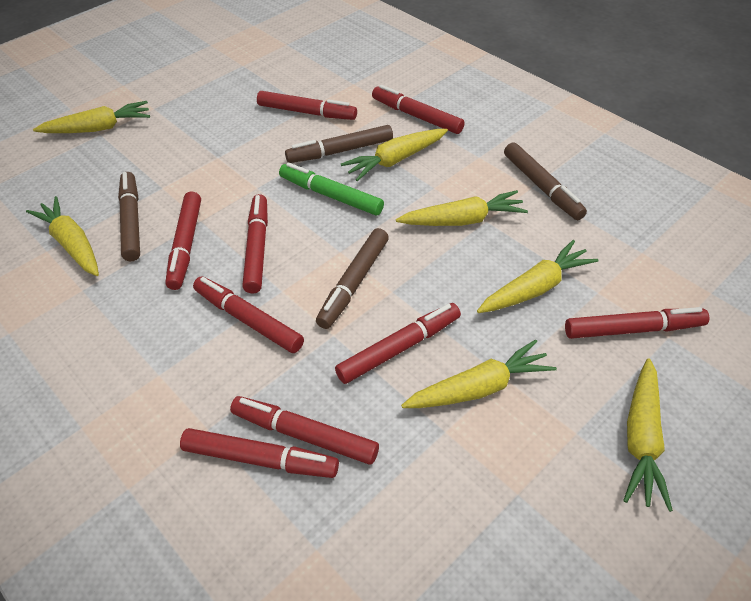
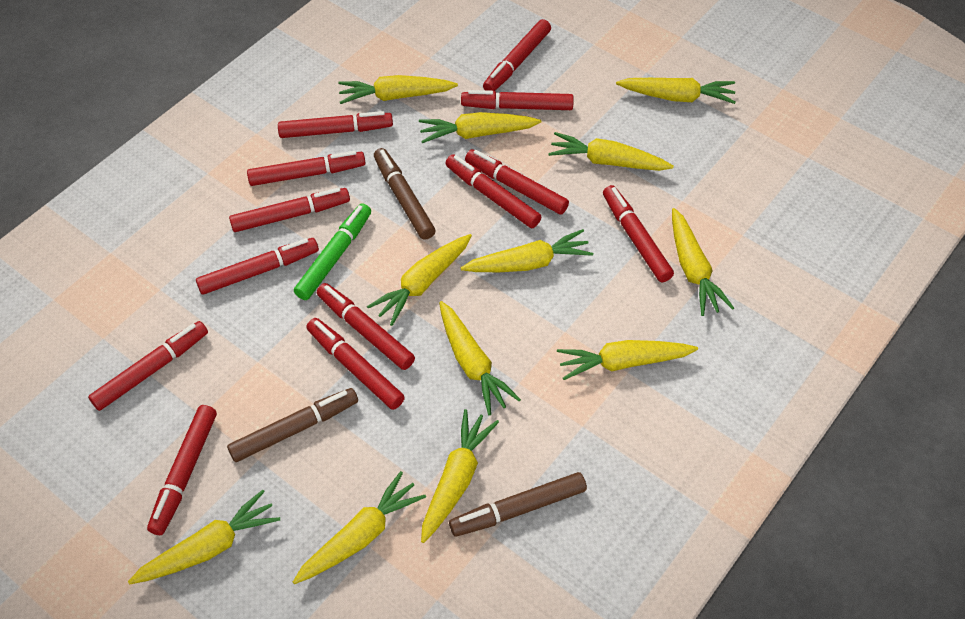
brown marker: 4 -> 3
red marker: 9 -> 13
yellow carrot: 7 -> 12

